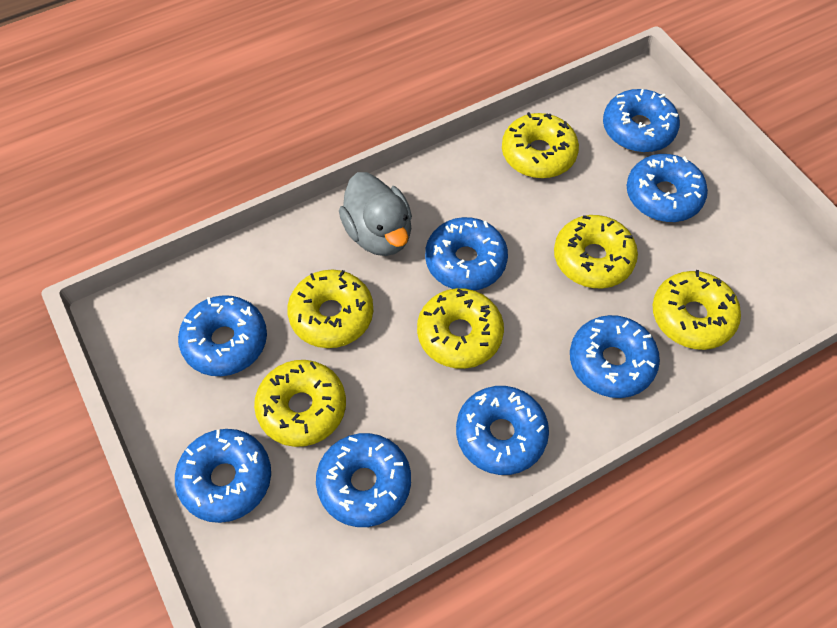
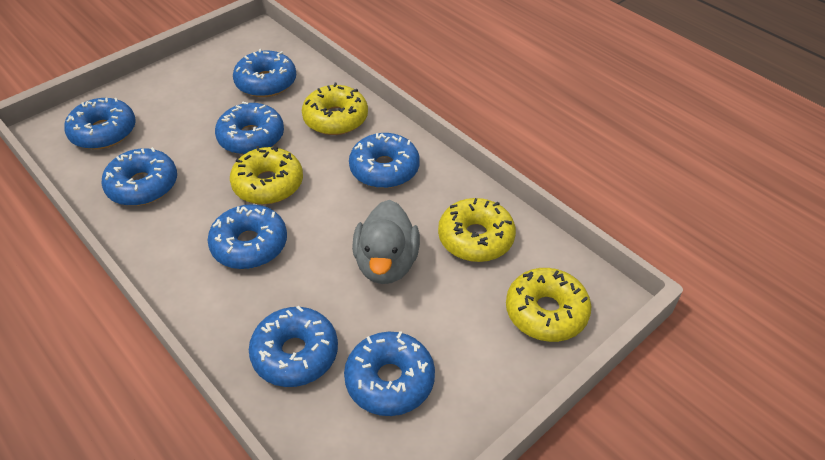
yellow donut: 6 -> 4

